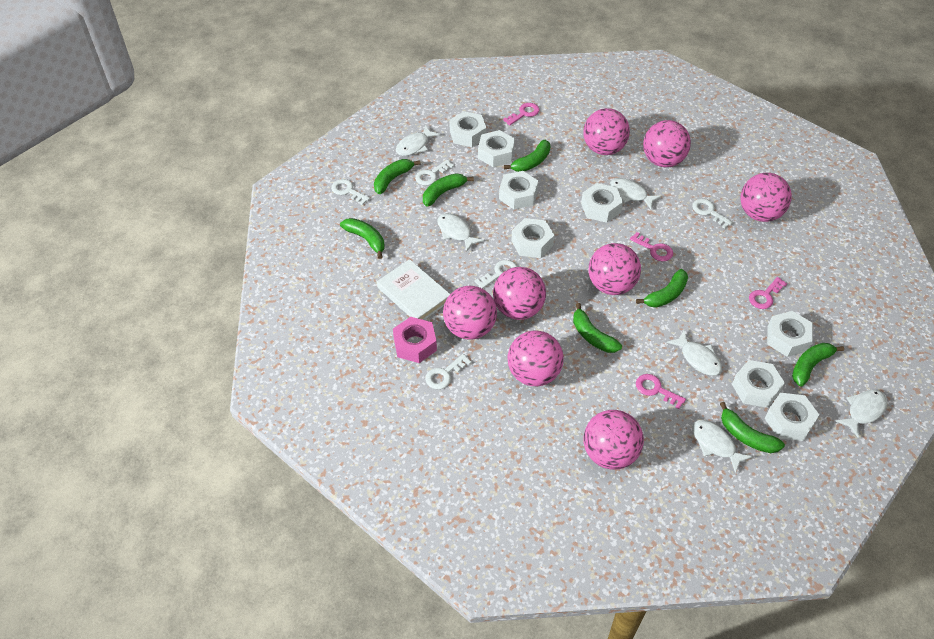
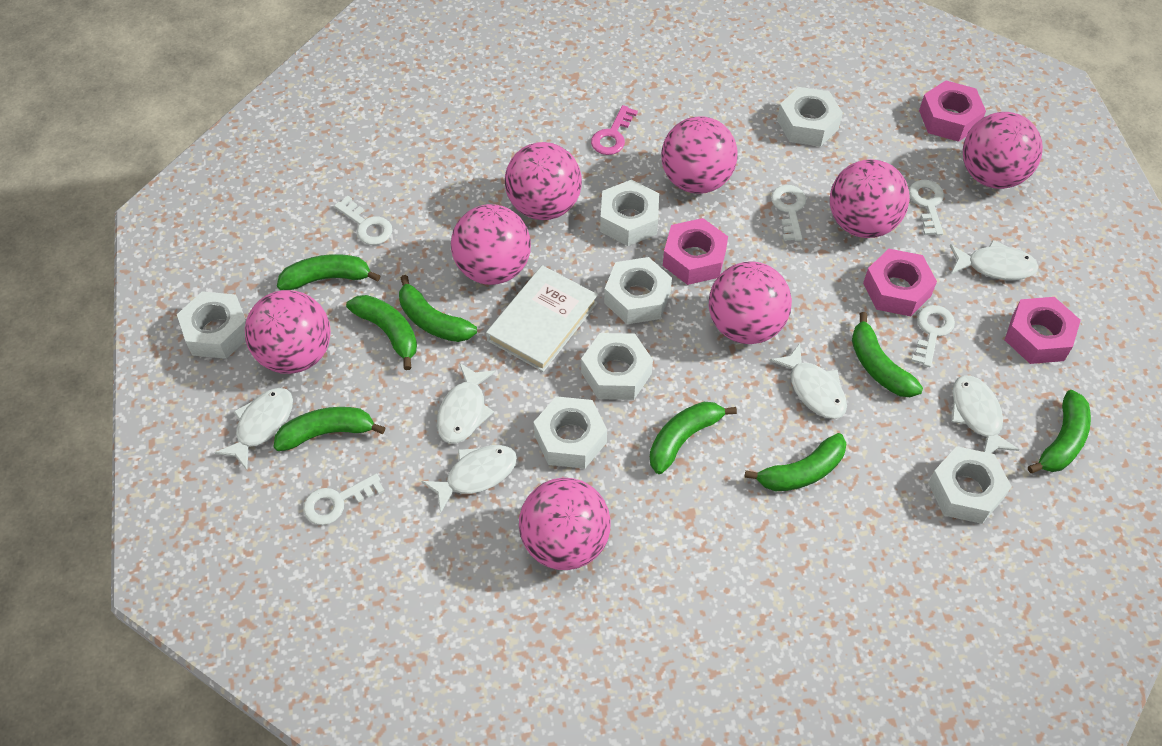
pink key: 4 -> 1
pink nut: 1 -> 4
white nut: 8 -> 7

